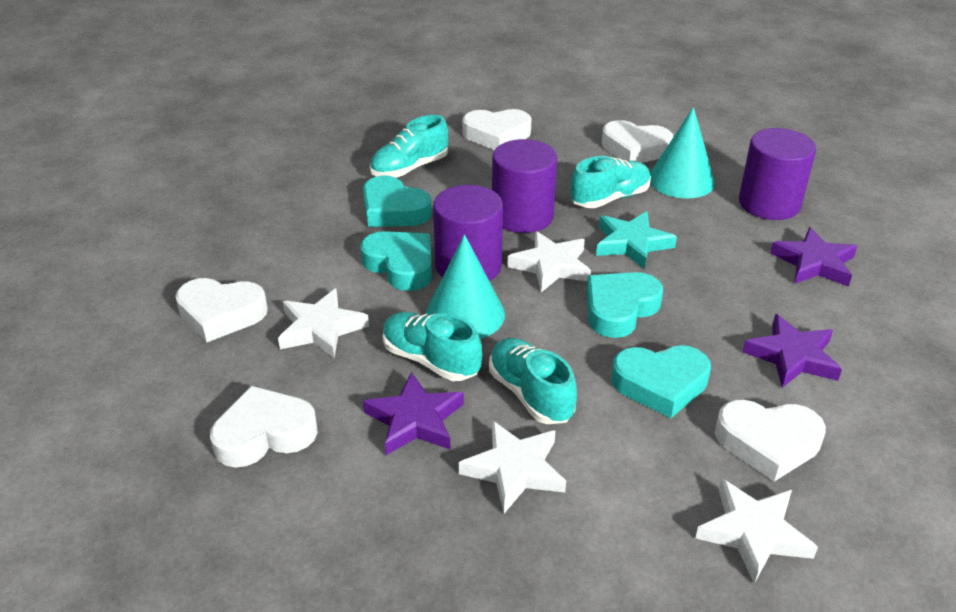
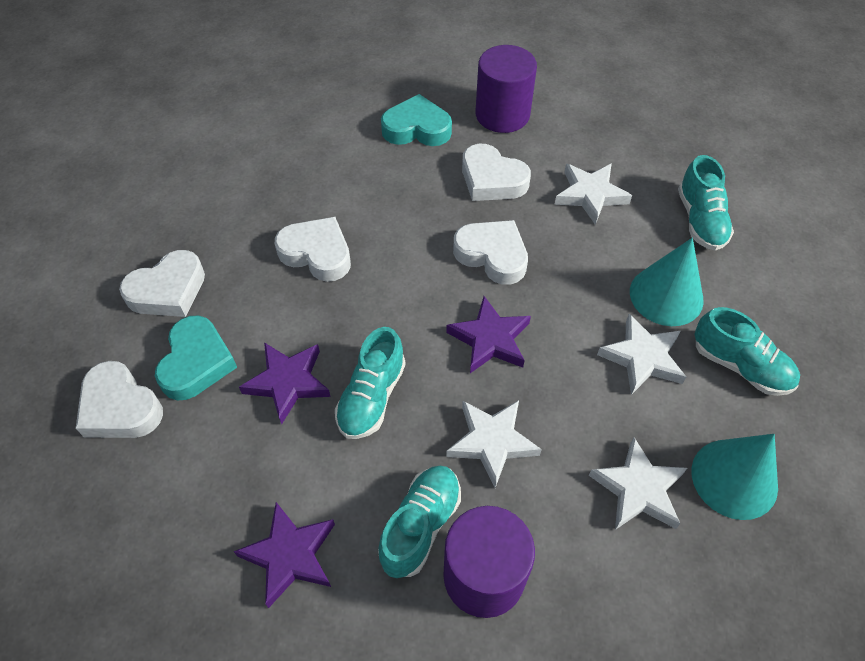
purple cylinder: 3 -> 2
turquoise heart: 4 -> 2
turquoise star: 1 -> 0

